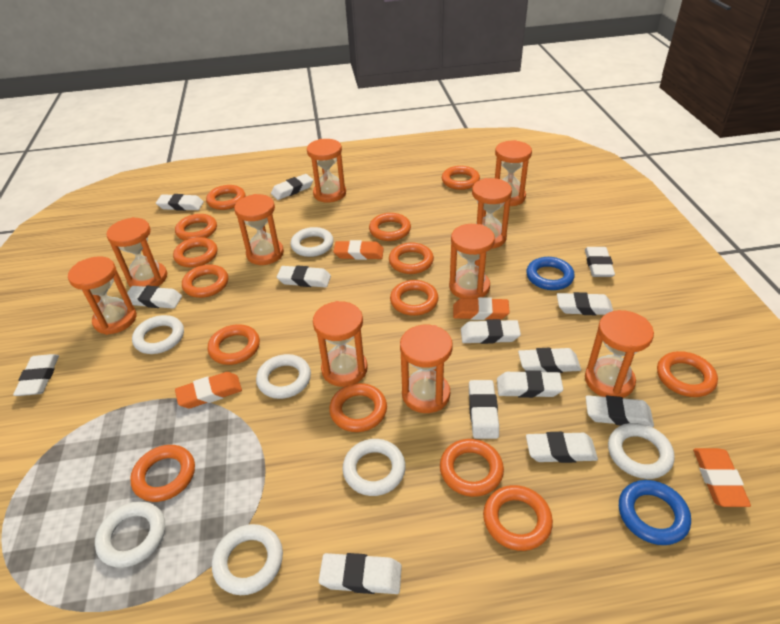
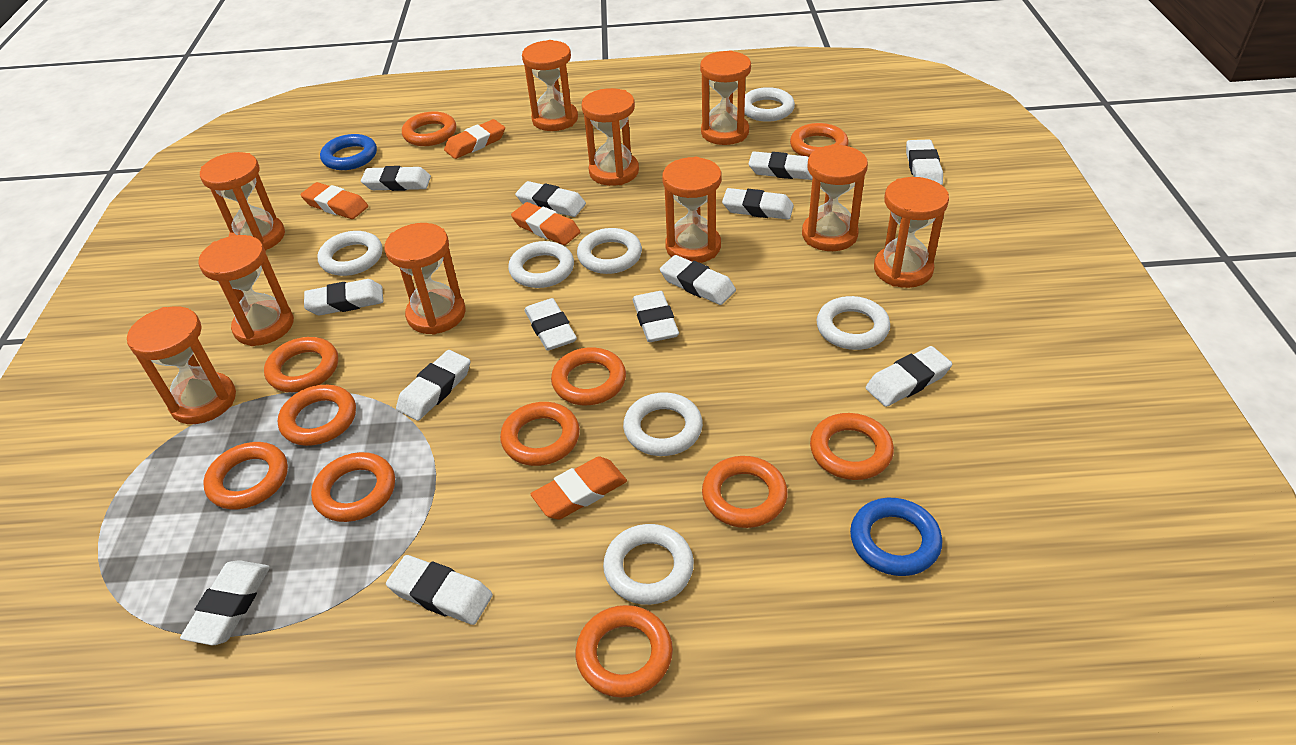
orange ring: 14 -> 11
white eraser: 14 -> 13

